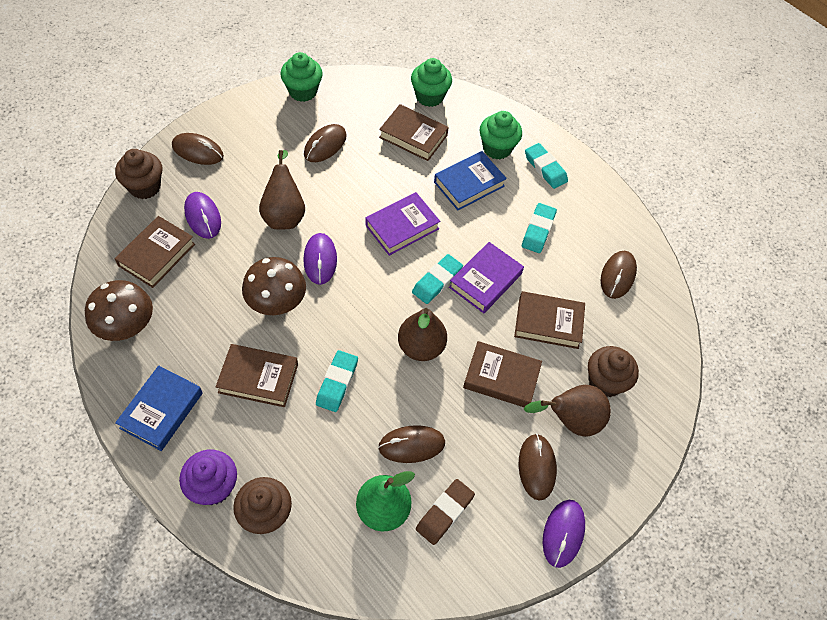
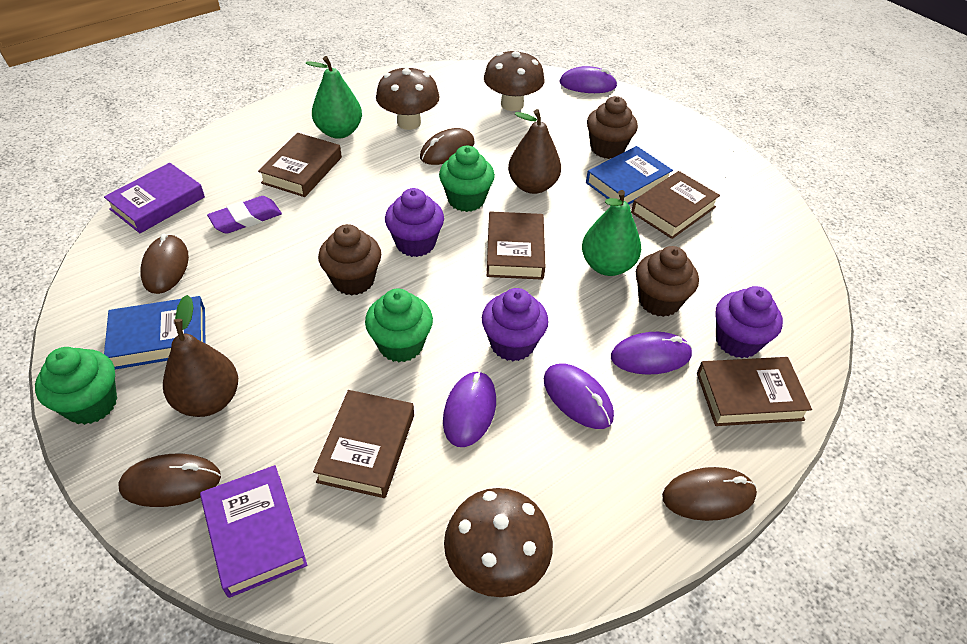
brown eraser: 1 -> 0
brown mouse: 5 -> 4
brown mushroom: 2 -> 3
brown pear: 3 -> 2
green pear: 1 -> 2
purple cupcake: 1 -> 3
purple eraser: 0 -> 1
purple mouse: 3 -> 4
turquoise eraser: 4 -> 0

